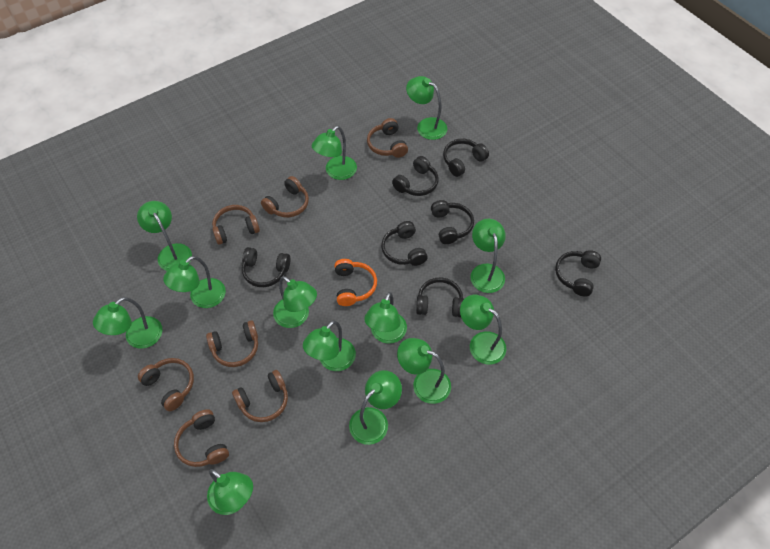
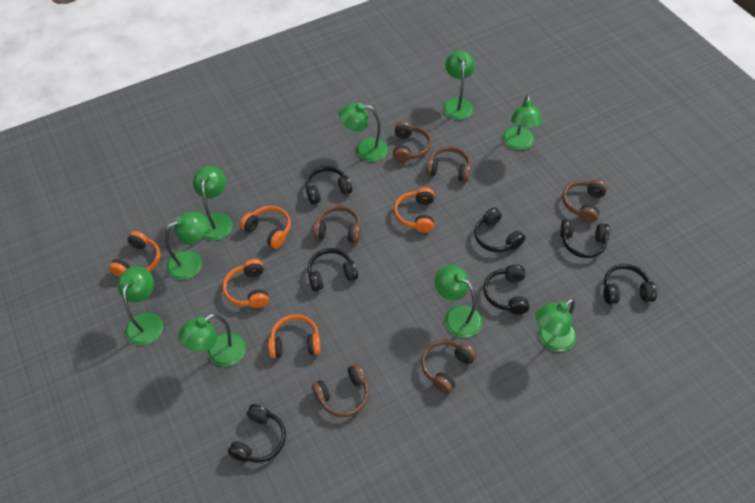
brown headphones: 7 -> 6
green lamp: 13 -> 9
orange headphones: 1 -> 5

